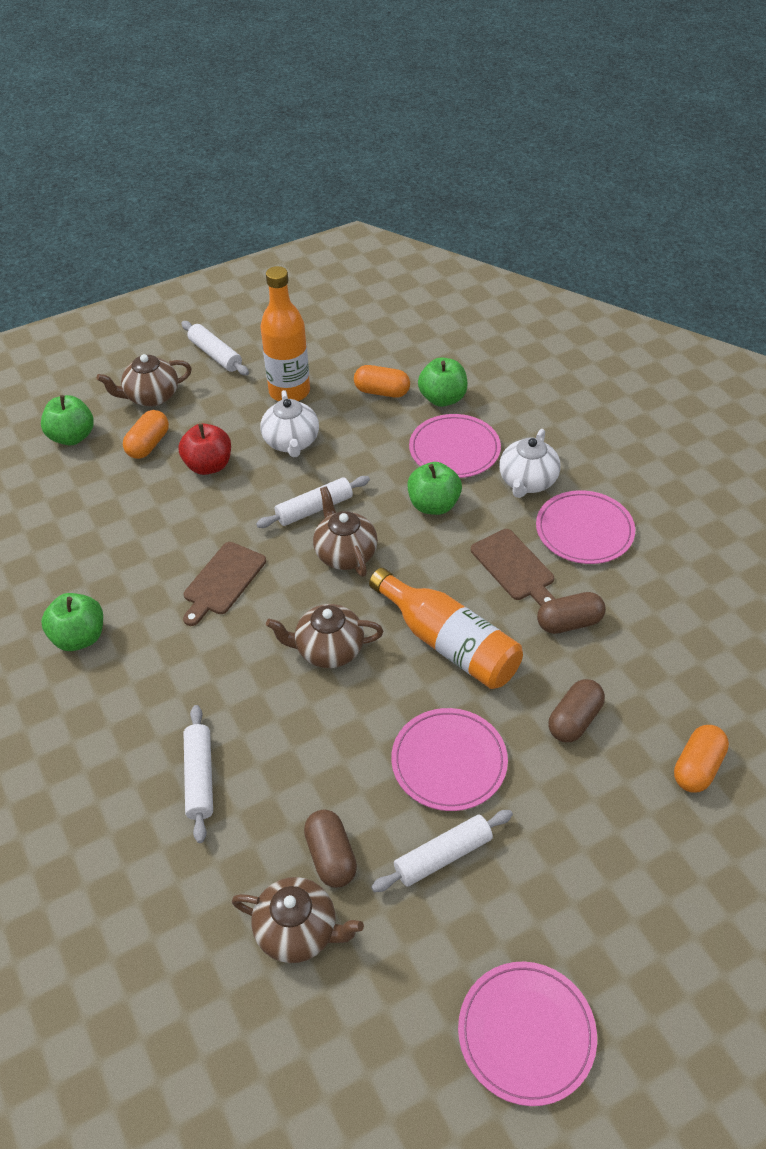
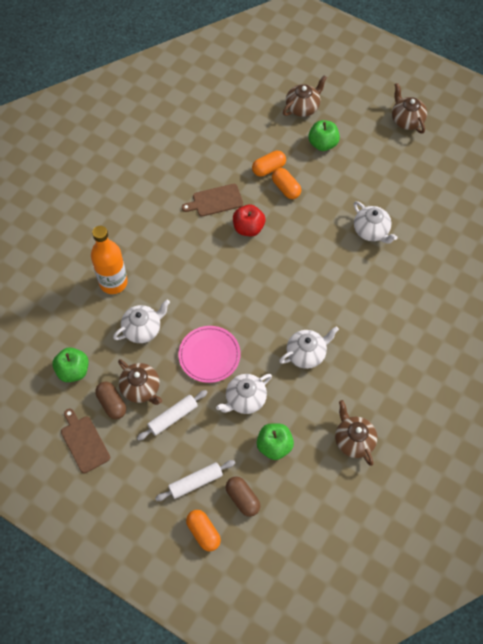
brown capsule: 3 -> 2
green apple: 4 -> 3
orange bottle: 2 -> 1
pink plate: 4 -> 1
white rolling pin: 4 -> 2
white teapot: 2 -> 4

